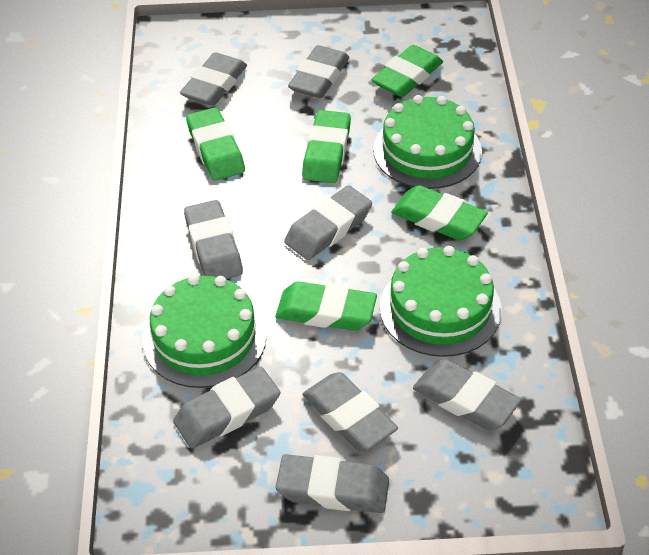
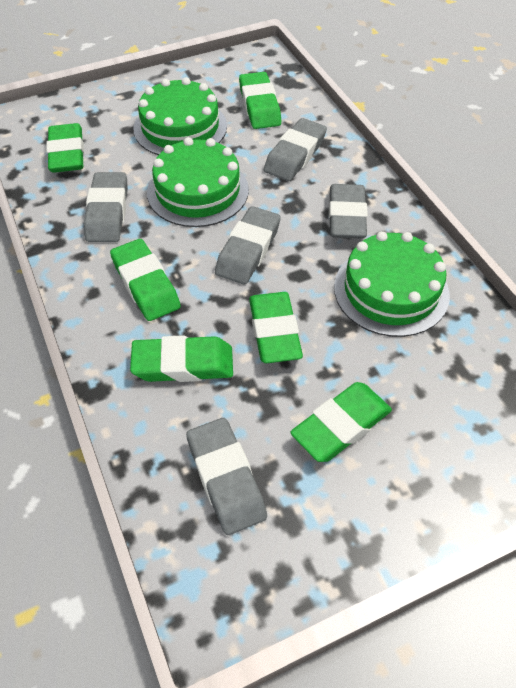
green eraser: 5 -> 6
grey eraser: 8 -> 5

